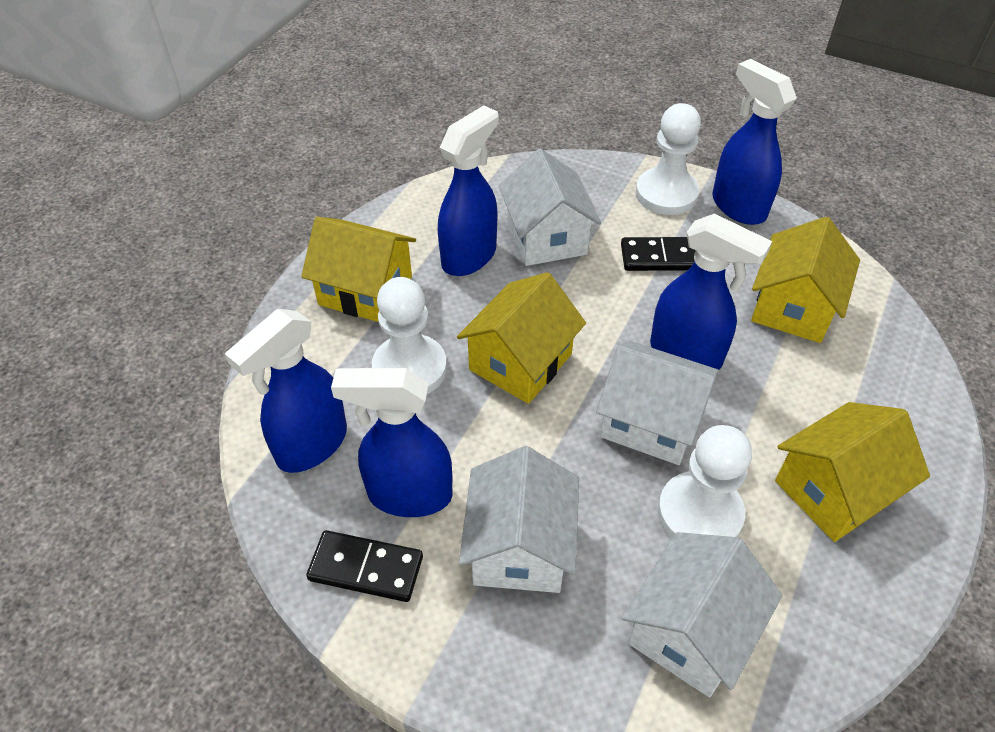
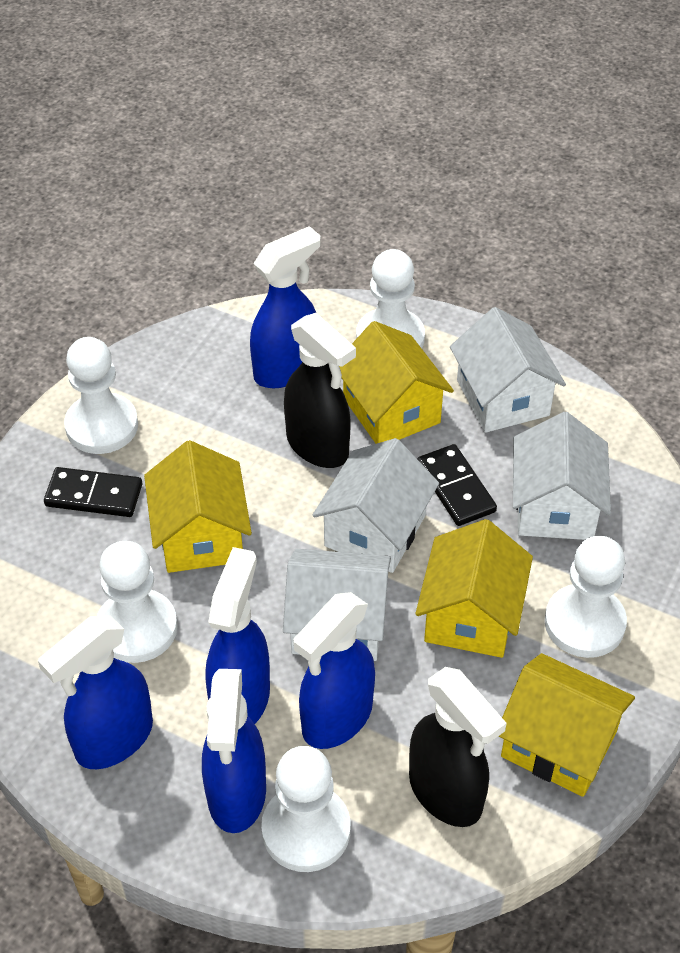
black spray bottle: 0 -> 2
white pawn: 3 -> 5

